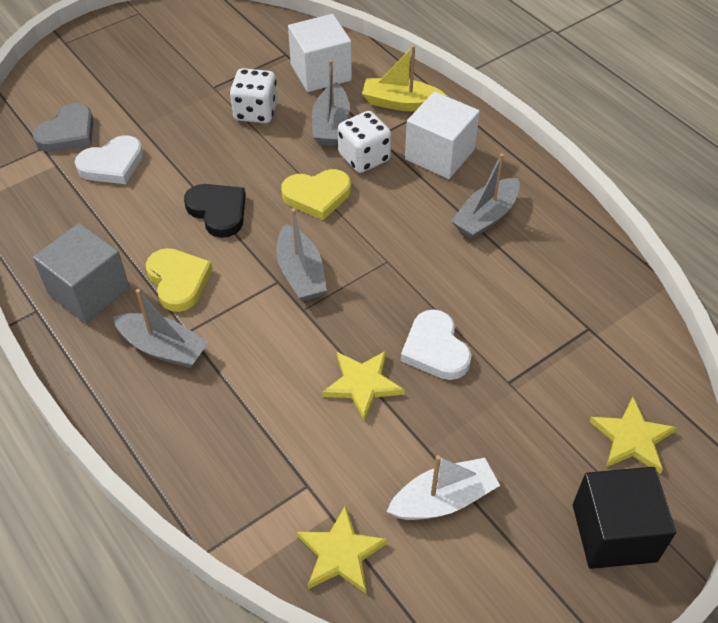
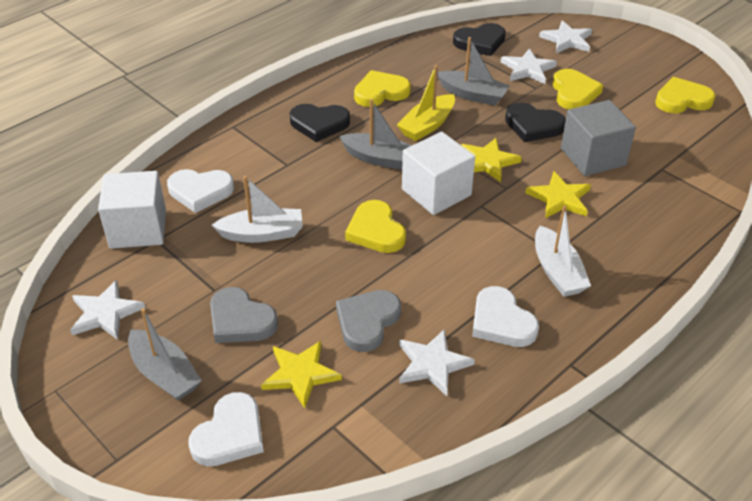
black cube: 1 -> 0
black heart: 1 -> 3
grey boat: 4 -> 3
grey heart: 1 -> 2
white boat: 1 -> 2
white dice: 2 -> 0
white heart: 2 -> 3
white star: 0 -> 4
yellow heart: 2 -> 4

